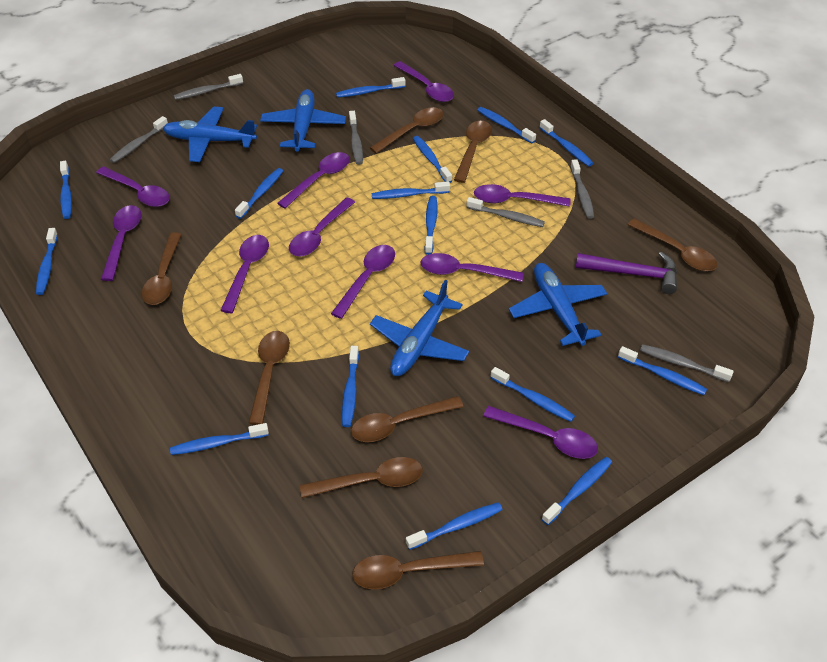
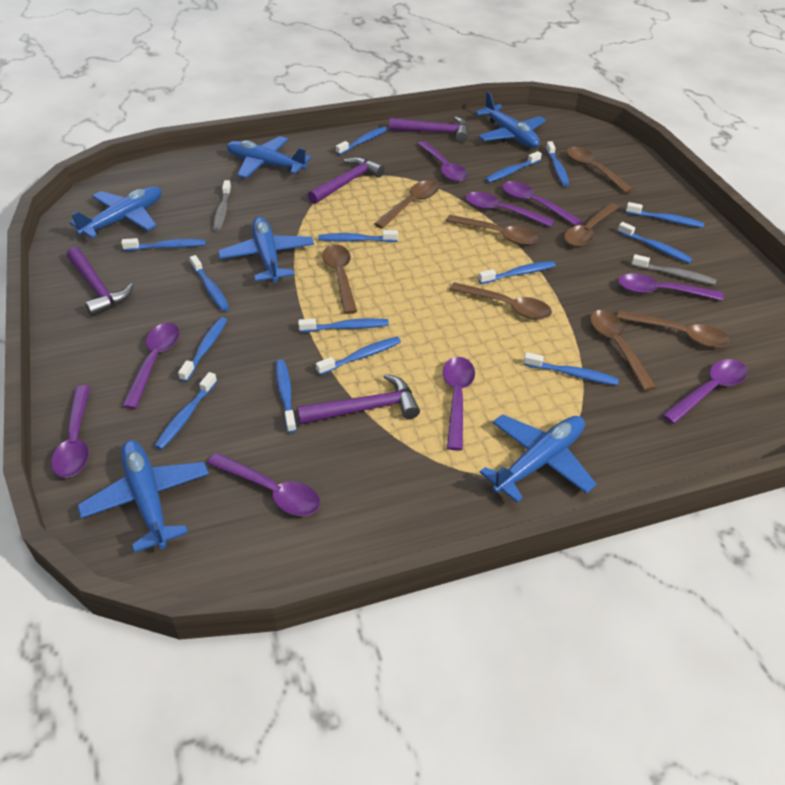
blue plane: 4 -> 6
grey toothbrush: 6 -> 2
purple hammer: 1 -> 4
purple spoon: 10 -> 9

